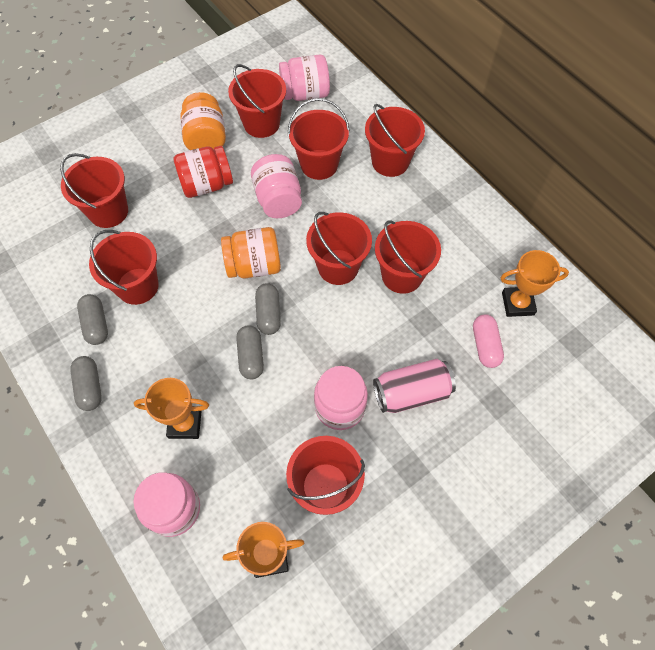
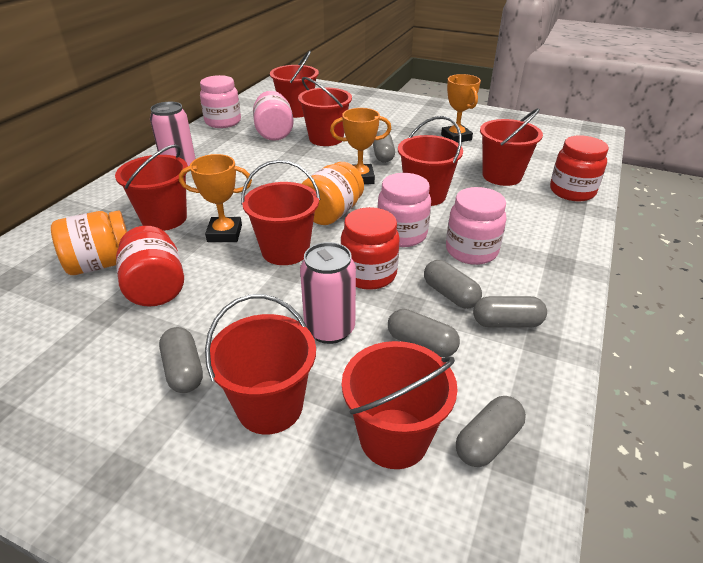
grey capsule: 4 -> 6
pink can: 1 -> 2
pink capsule: 1 -> 0
red jar: 1 -> 3

